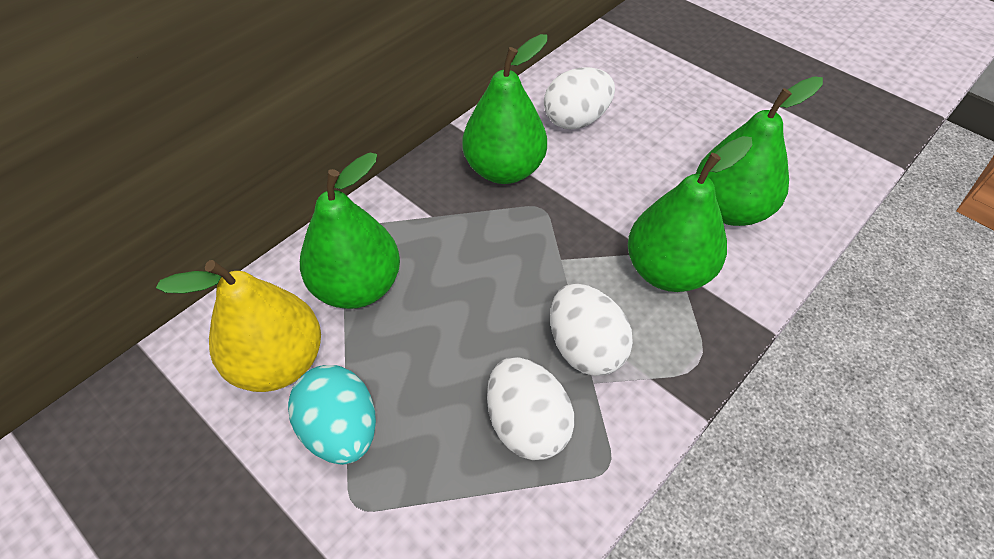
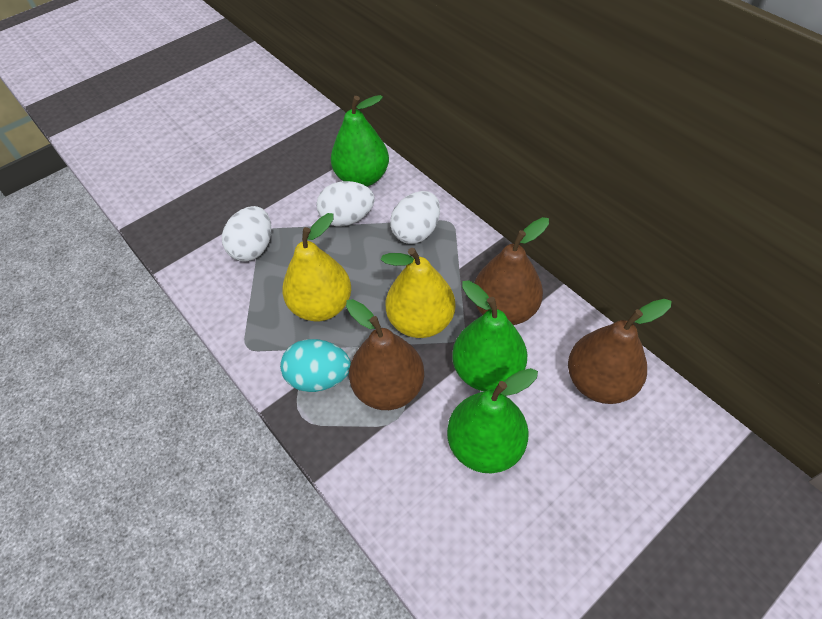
brown pear: 0 -> 3
green pear: 4 -> 3
yellow pear: 1 -> 2

